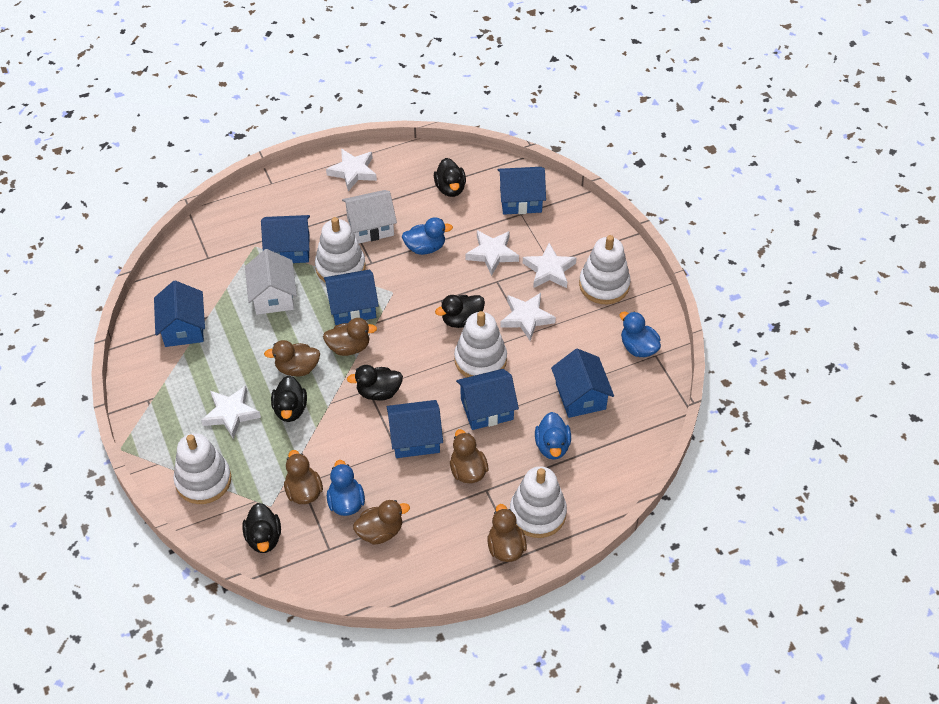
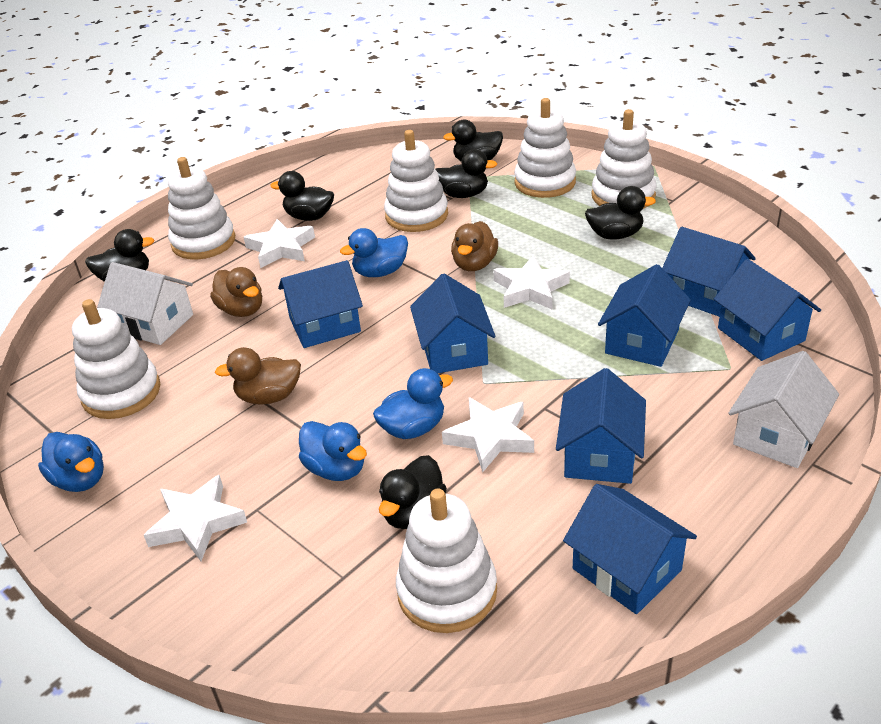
black duck: 5 -> 6
brown duck: 6 -> 3
white stacking toy: 5 -> 6
white star: 5 -> 4

